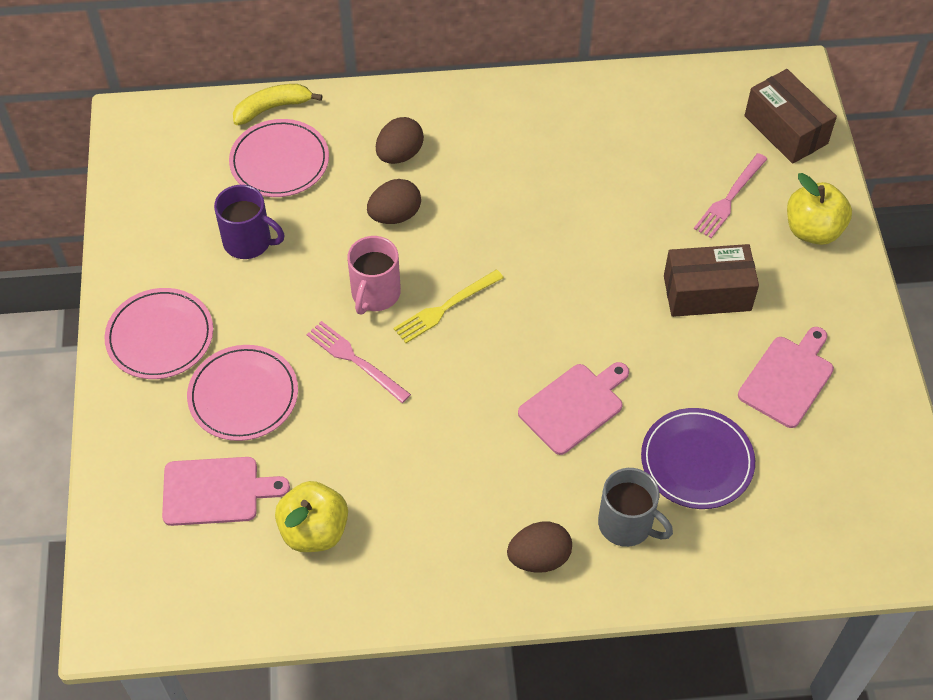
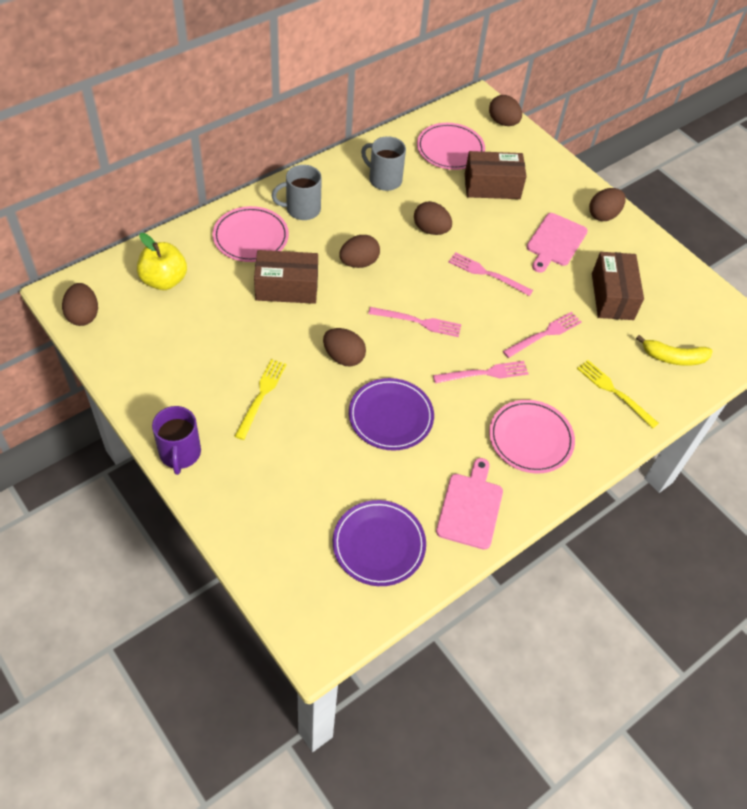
brown box: 2 -> 3
brown egg: 3 -> 6
grey mug: 1 -> 2
pink cutting board: 3 -> 2
pink fork: 2 -> 4
pink mug: 1 -> 0
purple plate: 1 -> 2
yellow apple: 2 -> 1
yellow fork: 1 -> 2

